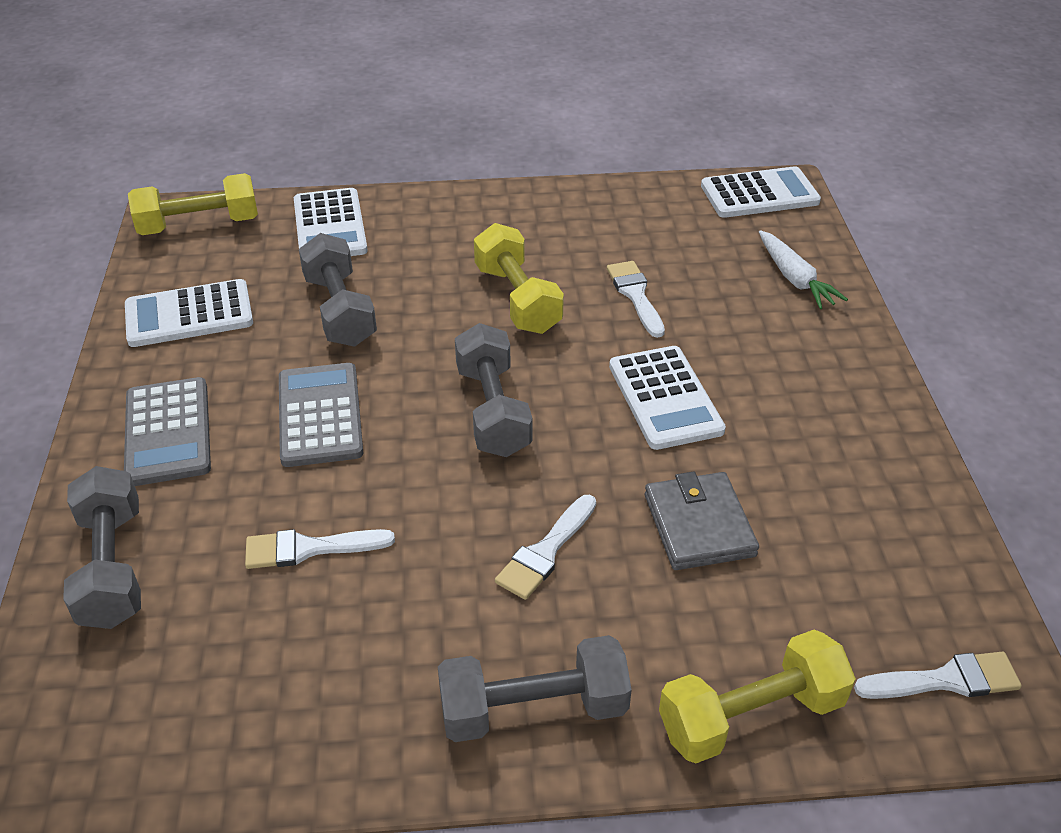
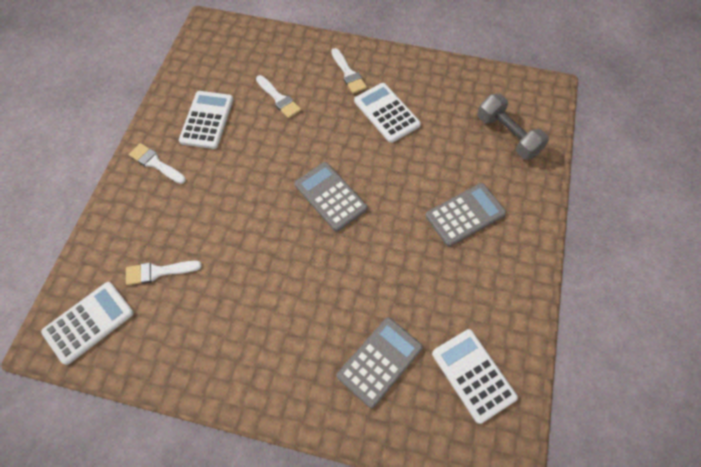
grey calculator: 2 -> 3
grey dumbbell: 4 -> 1
grey wallet: 1 -> 0
white carrot: 1 -> 0
yellow dumbbell: 3 -> 0

